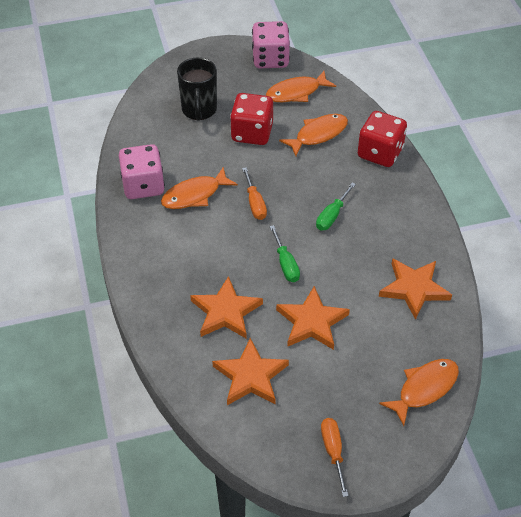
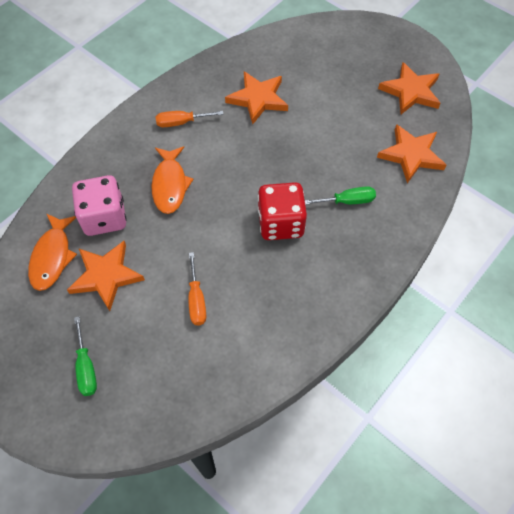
black mug: 1 -> 0
orange fish: 4 -> 2
pink dice: 2 -> 1
red dice: 2 -> 1

